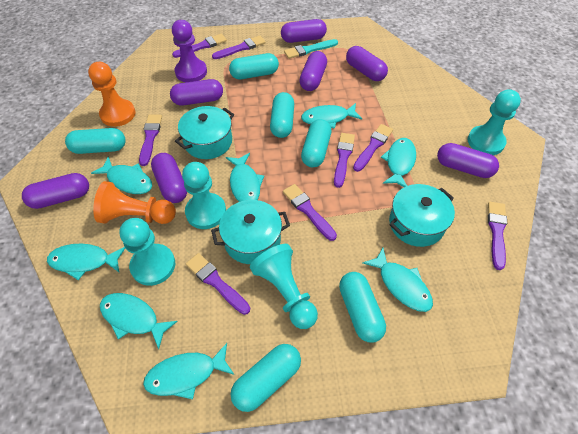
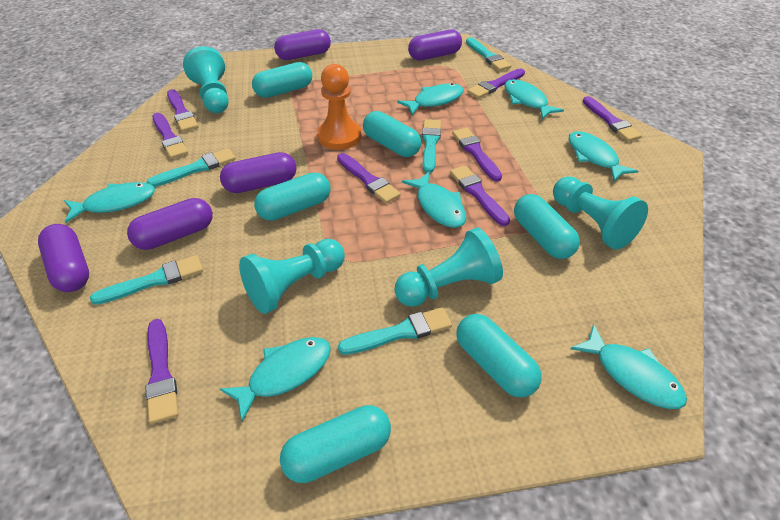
orange pawn: 2 -> 1
purple capsule: 7 -> 5
purple pawn: 1 -> 0
turquoise brush: 1 -> 5
turquoise fish: 8 -> 7
turquoise pot: 3 -> 0

